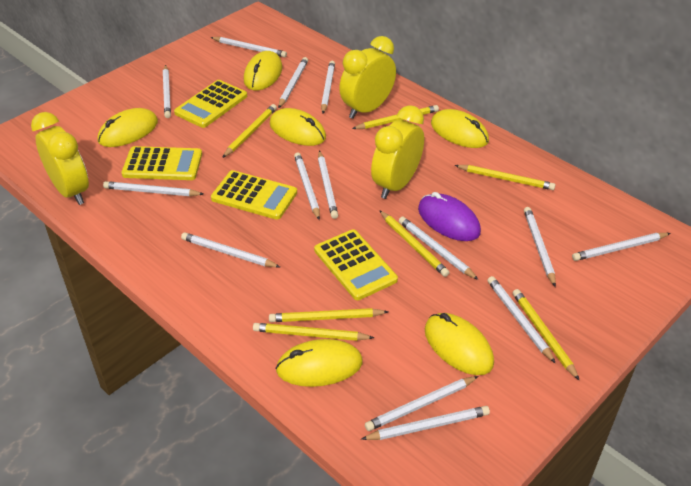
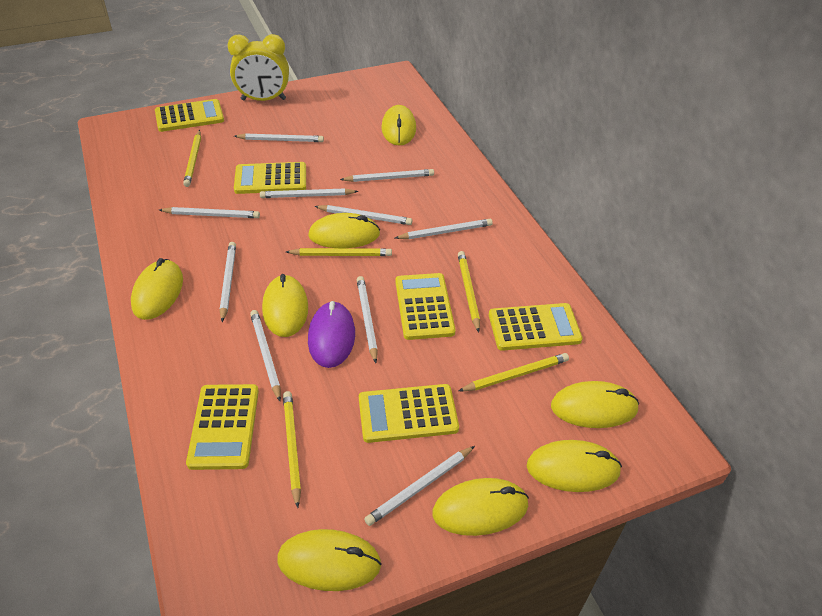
white pencil: 14 -> 10
yellow calculator: 4 -> 6
yellow clock: 3 -> 1
yellow mouse: 6 -> 8
yellow pencil: 7 -> 5

